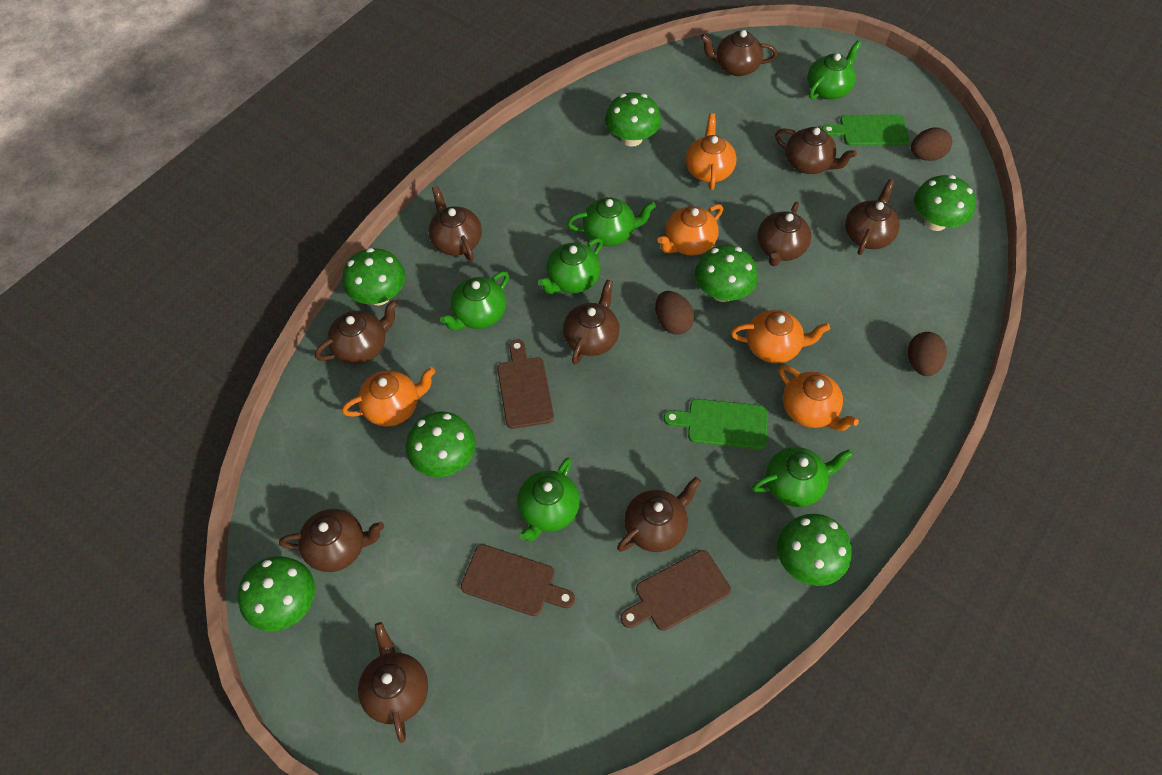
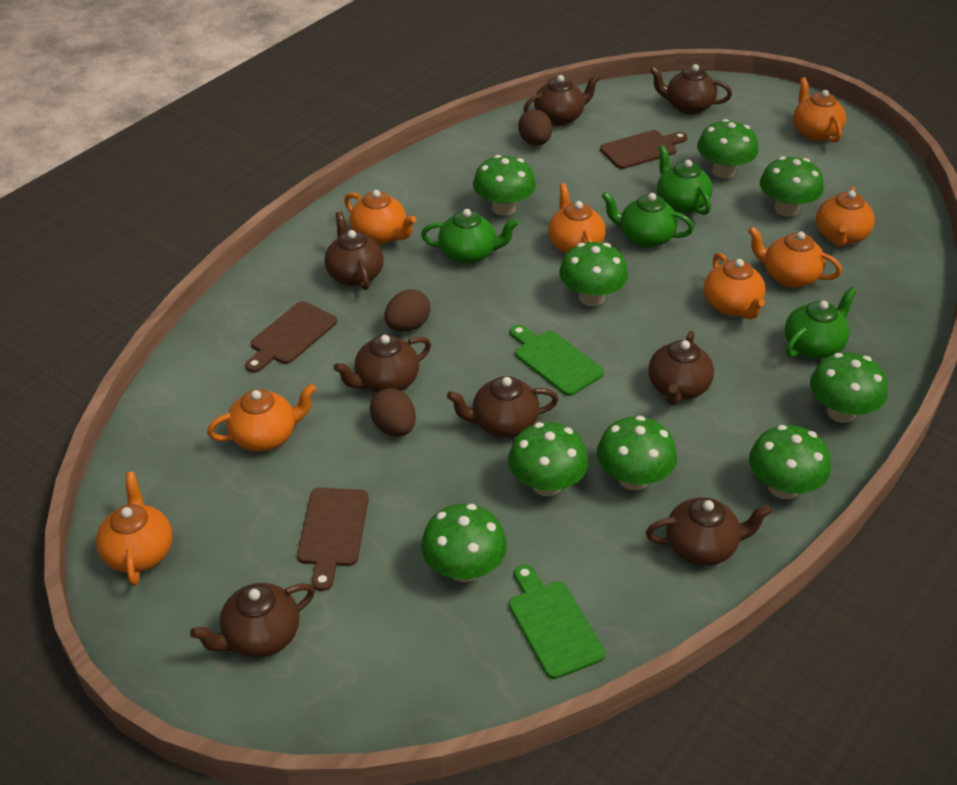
brown teapot: 10 -> 8
green mushroom: 7 -> 9
green teapot: 6 -> 4
orange teapot: 5 -> 8

